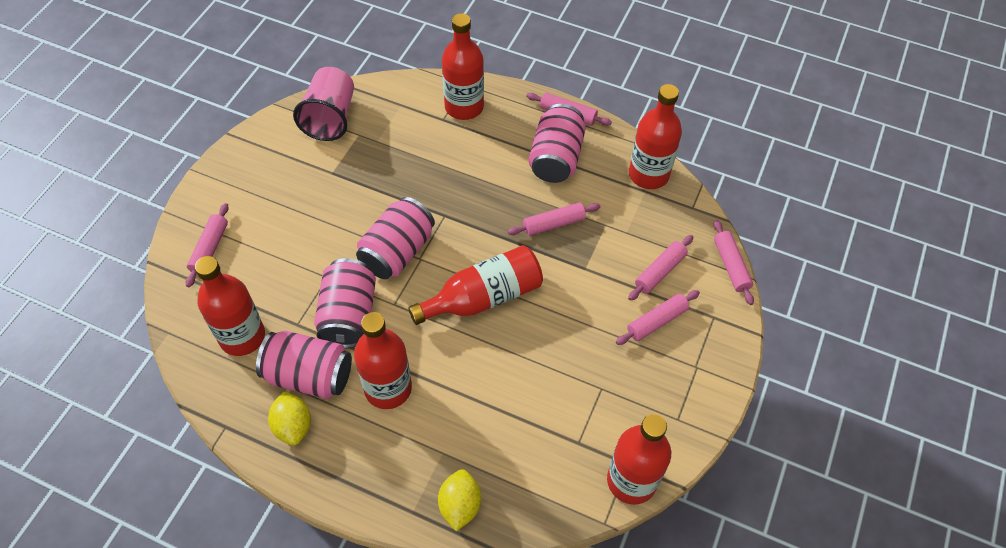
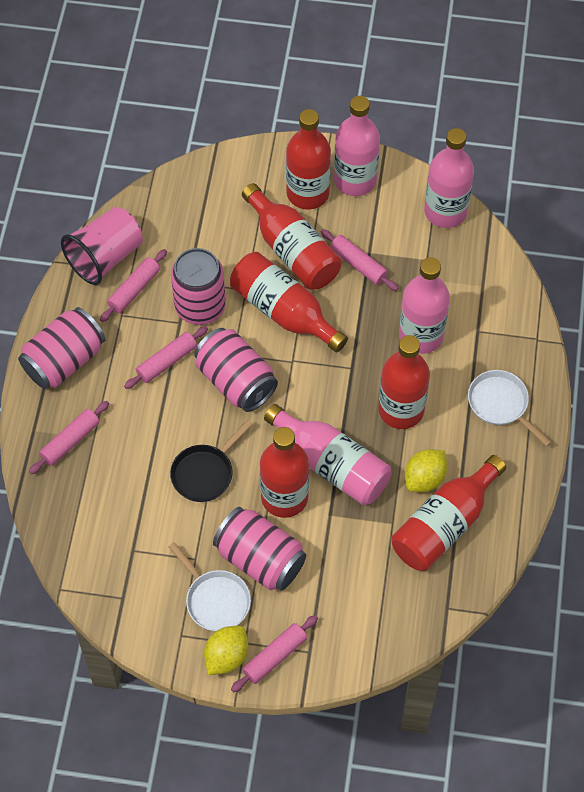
black pan: 0 -> 1
pink bottle: 0 -> 4
pink rolling pin: 6 -> 5
white pan: 0 -> 2

